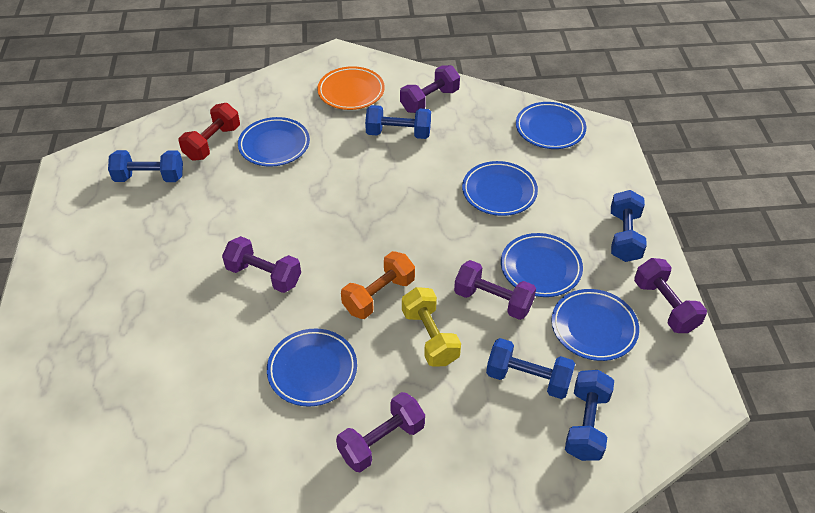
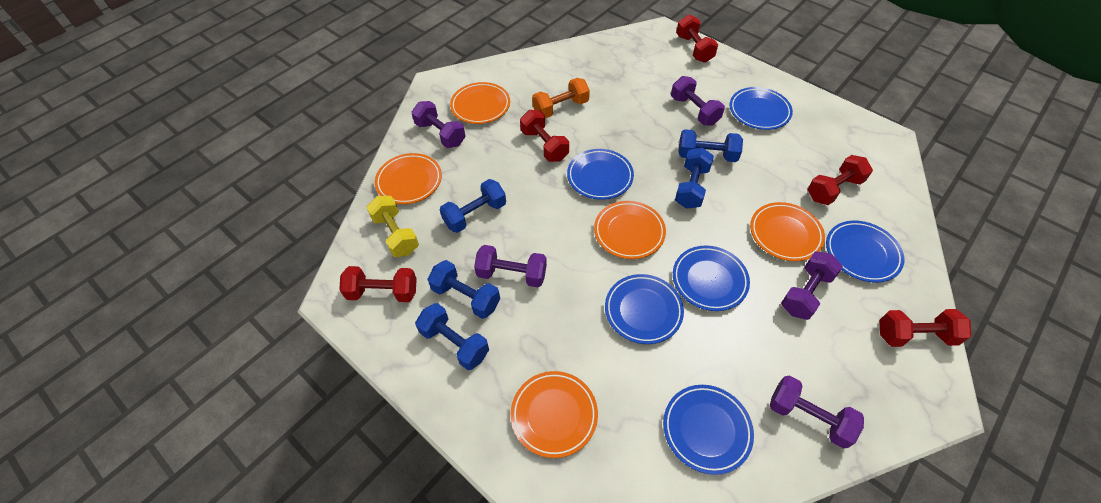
orange plate: 1 -> 5
red dumbbell: 1 -> 5

